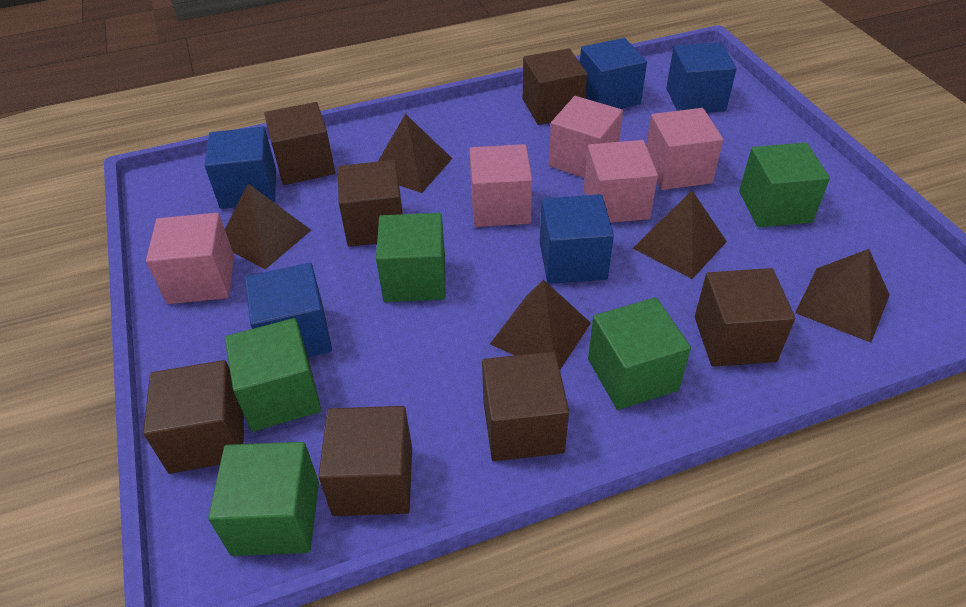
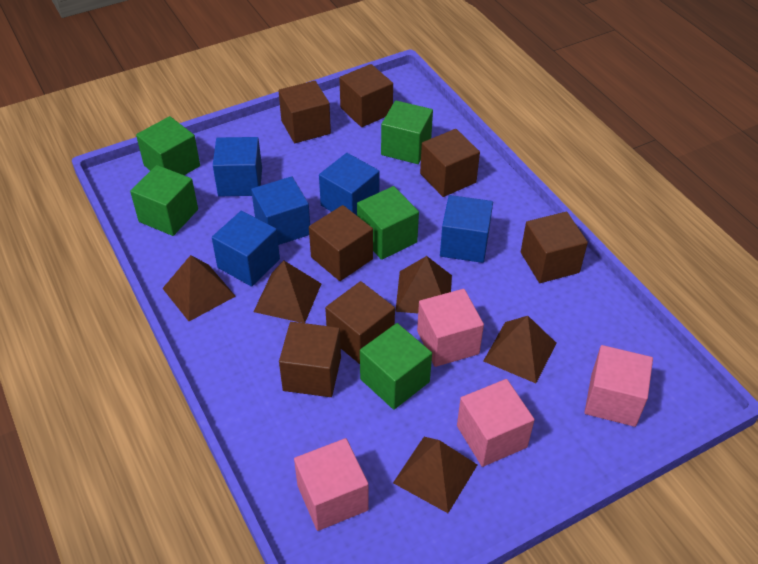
pink cube: 5 -> 4

